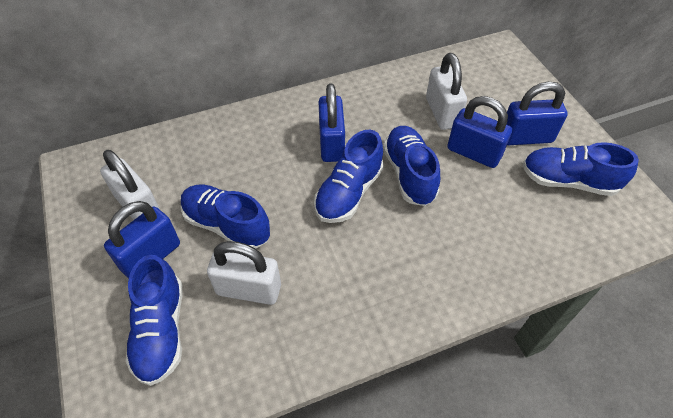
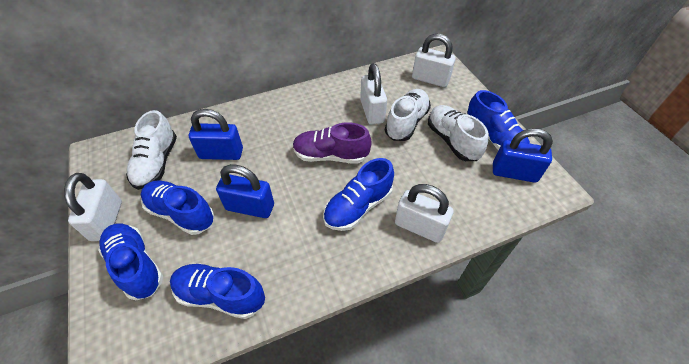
blue padlock: 4 -> 3
purple shoe: 0 -> 1
white padlock: 3 -> 4
white shoe: 0 -> 3

